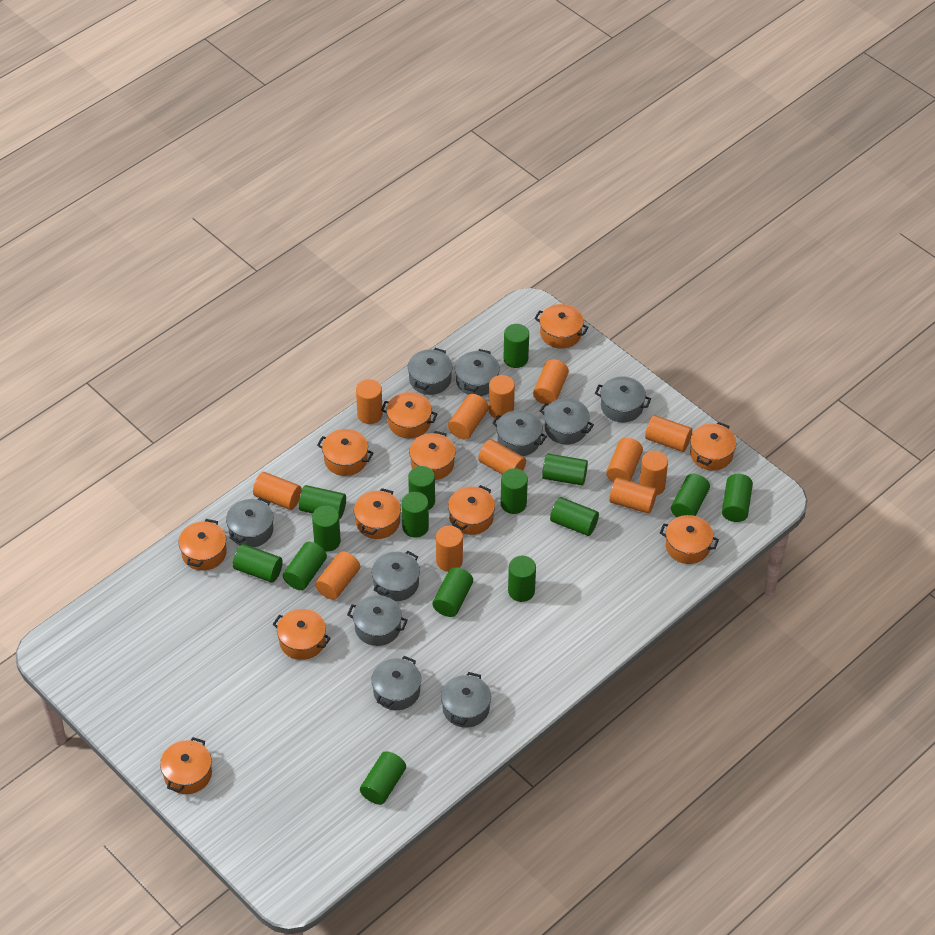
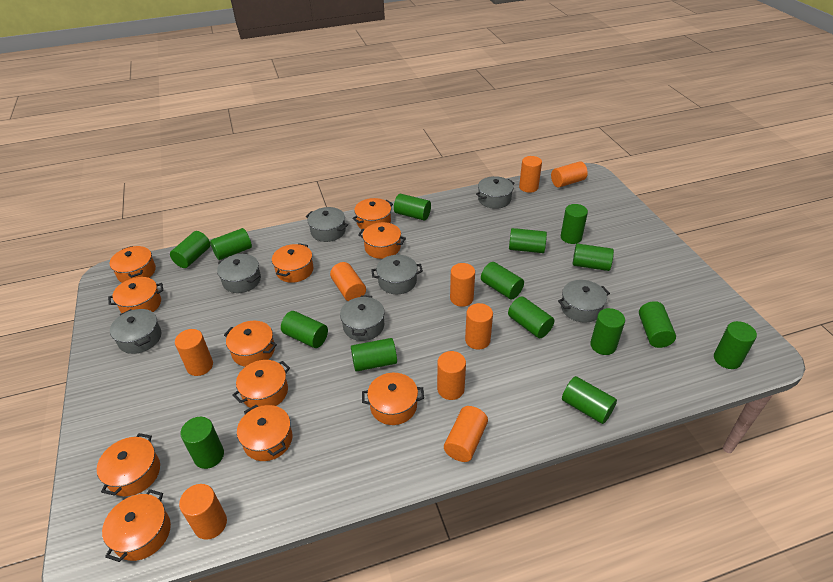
grey pot: 10 -> 7
orange cylinder: 12 -> 9

